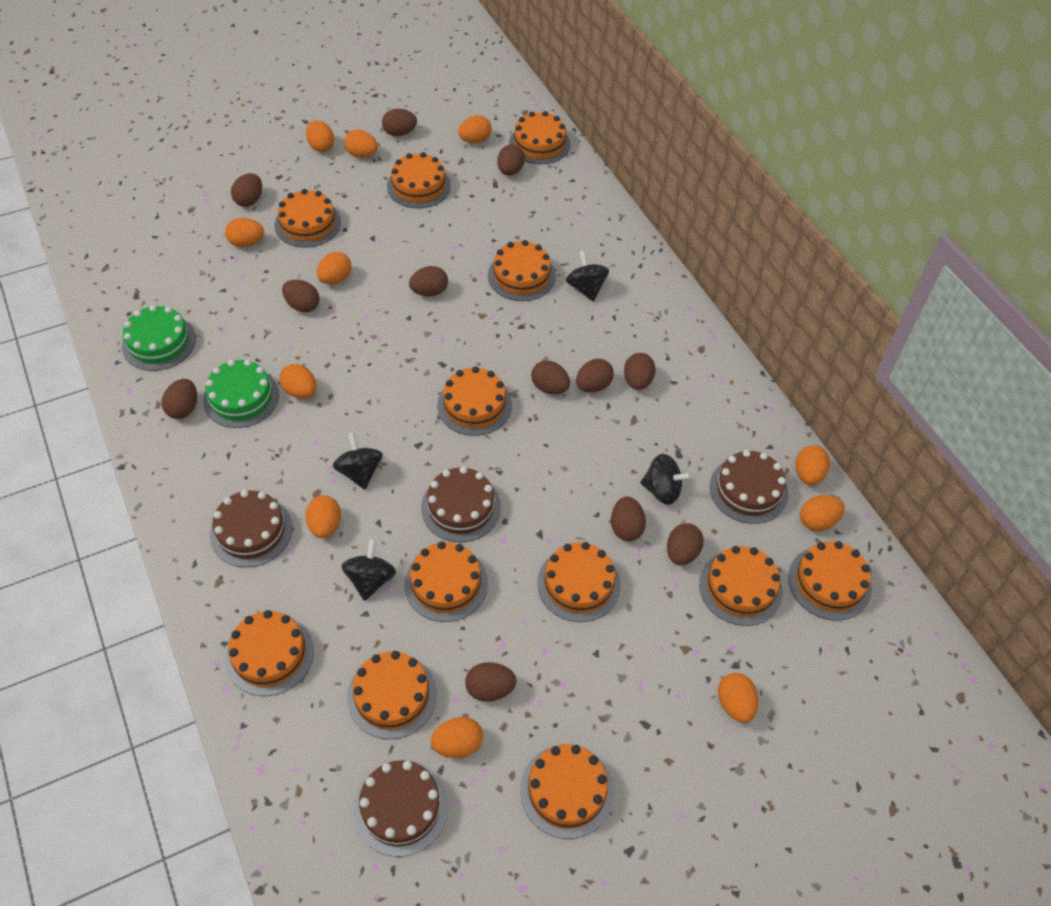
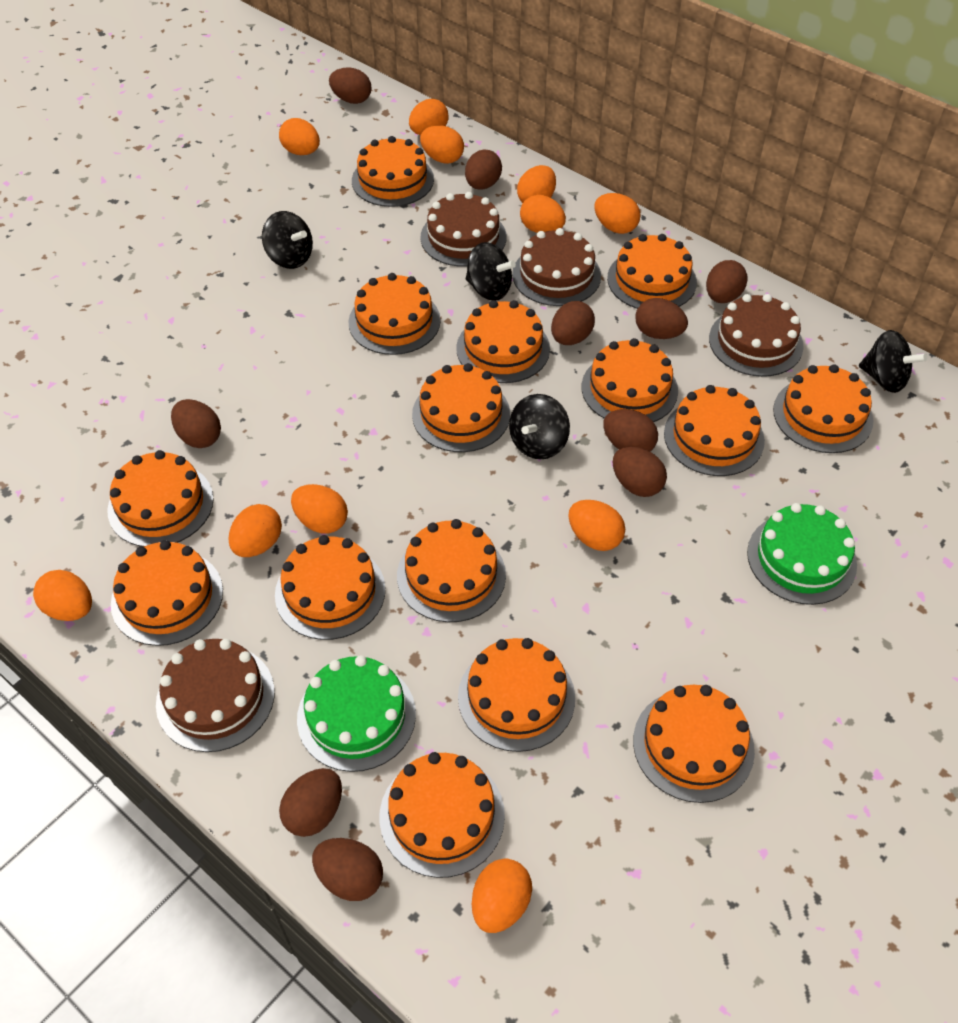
brown egg: 12 -> 10
orange cake: 12 -> 15

